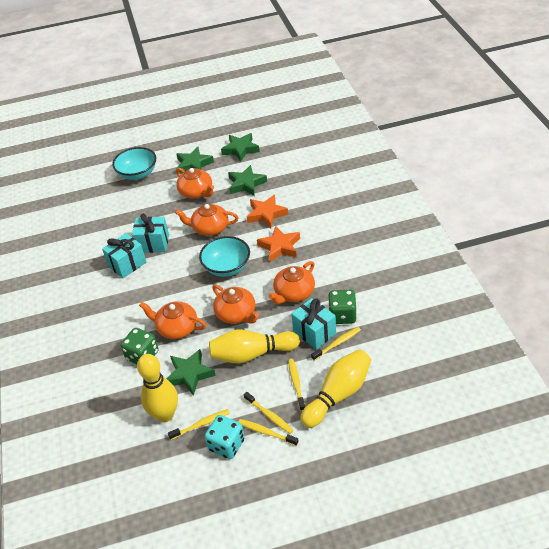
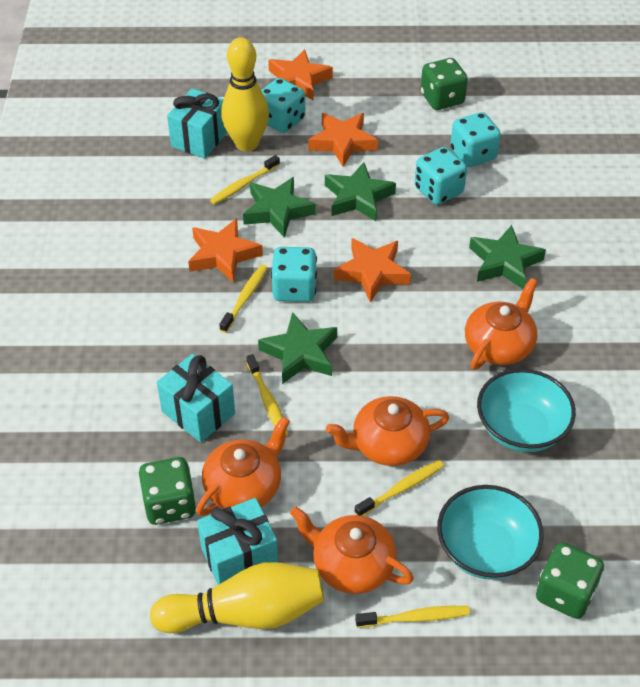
green dice: 2 -> 3
orange star: 2 -> 4
orange teapot: 5 -> 4
turquoise dice: 1 -> 4
yellow bowling pin: 3 -> 2

